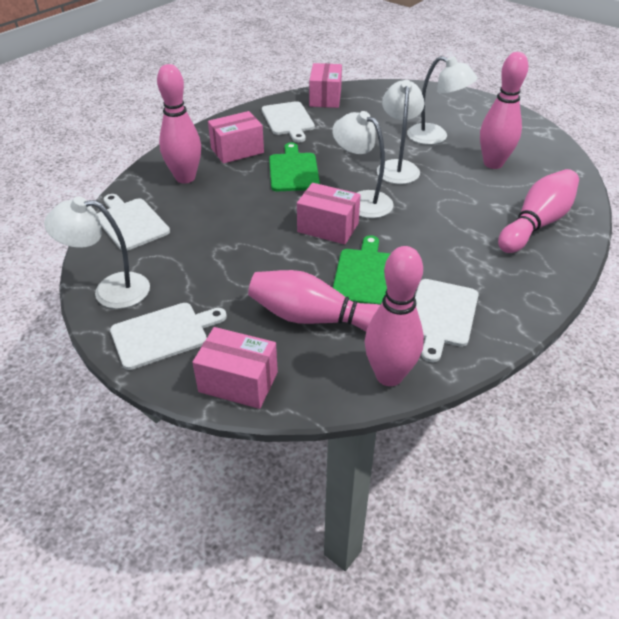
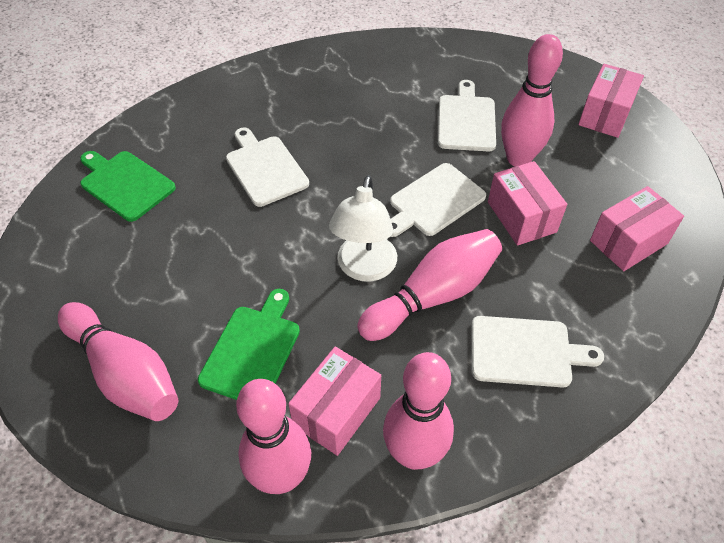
white lamp: 4 -> 1

